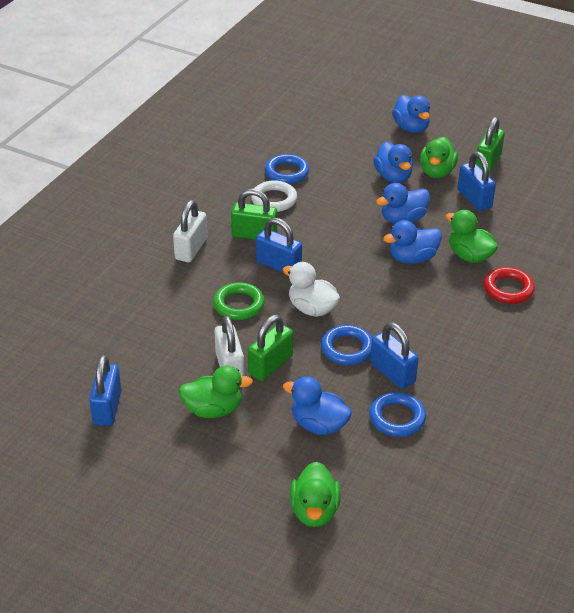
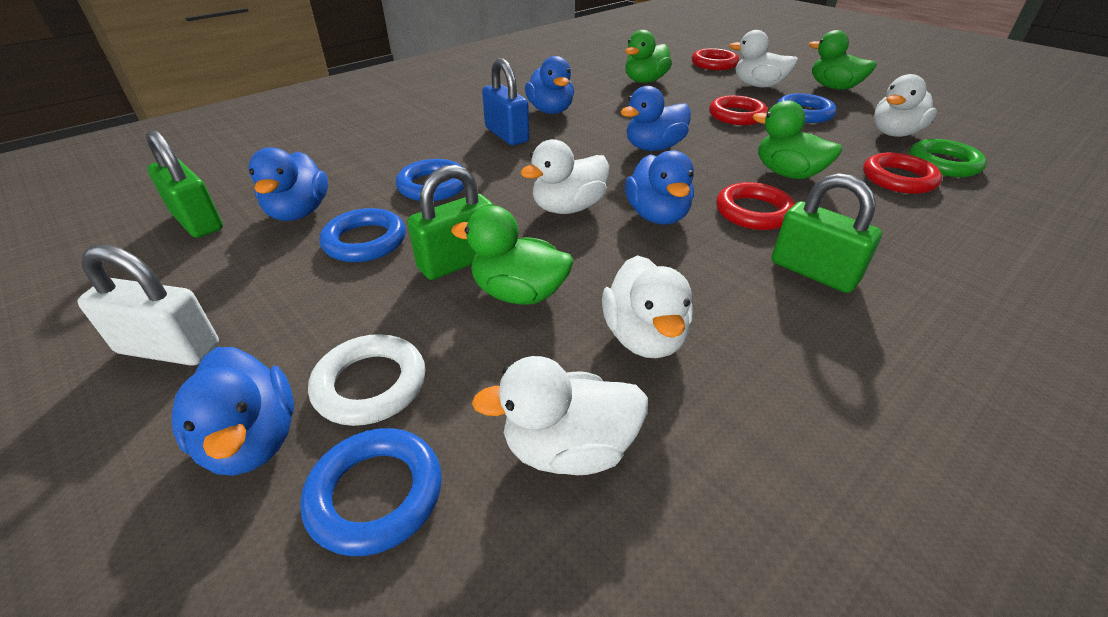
blue padlock: 4 -> 1
blue ring: 3 -> 4
red ring: 1 -> 4
white duck: 1 -> 5
white padlock: 2 -> 1

